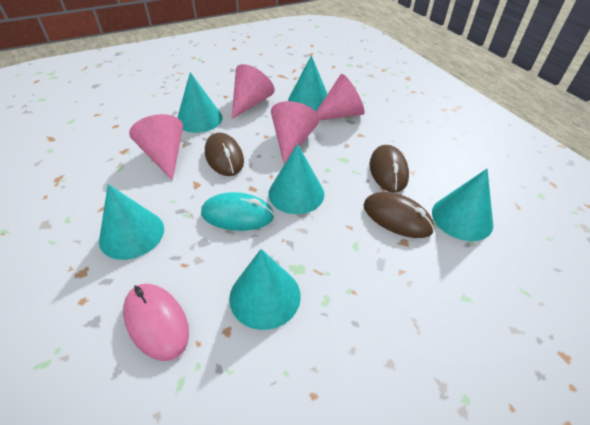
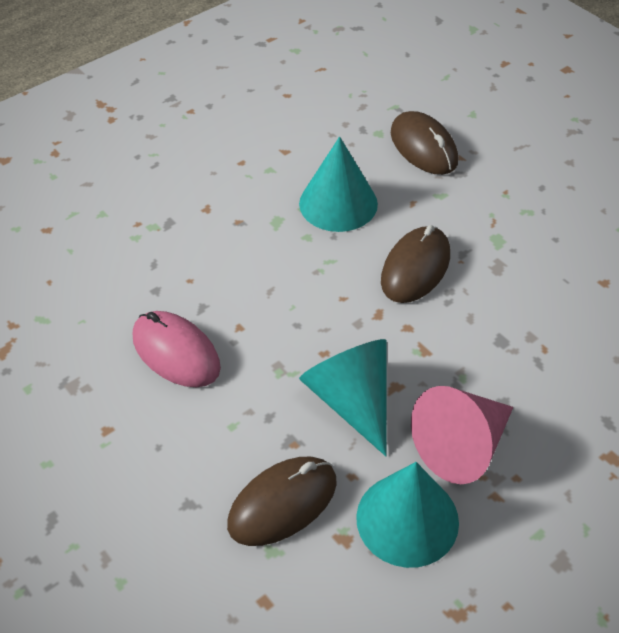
pink cone: 4 -> 1
turquoise cone: 6 -> 3
turquoise mouse: 1 -> 0

